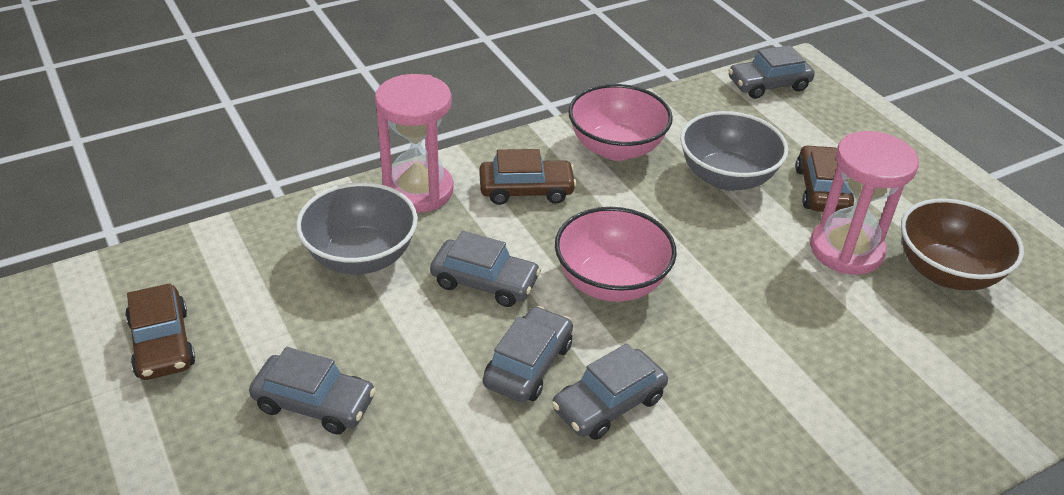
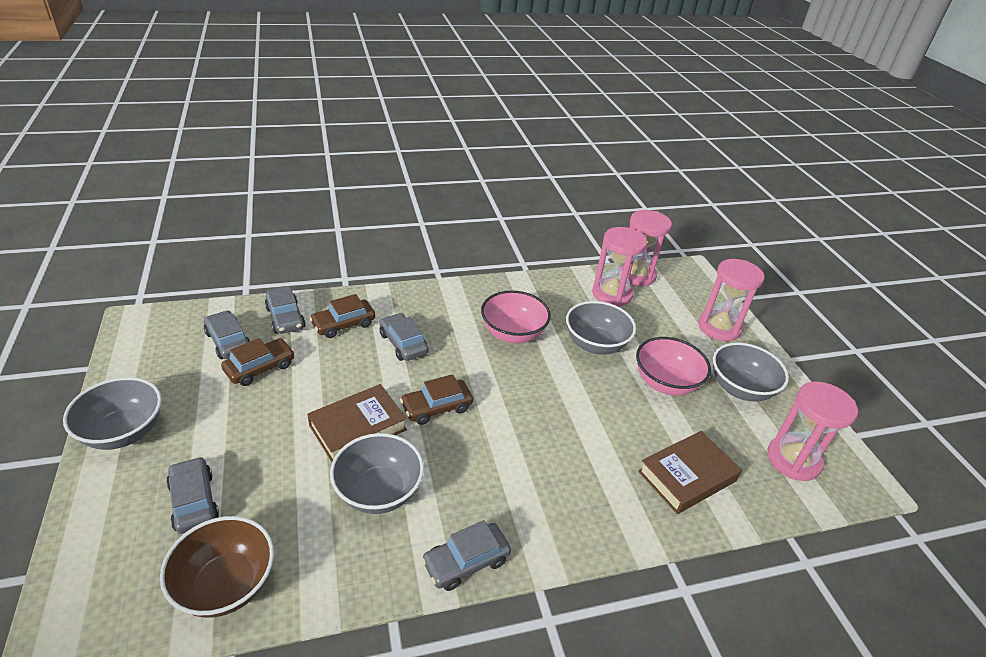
brown book: 0 -> 2
grey bowl: 2 -> 4
pink hourglass: 2 -> 4

